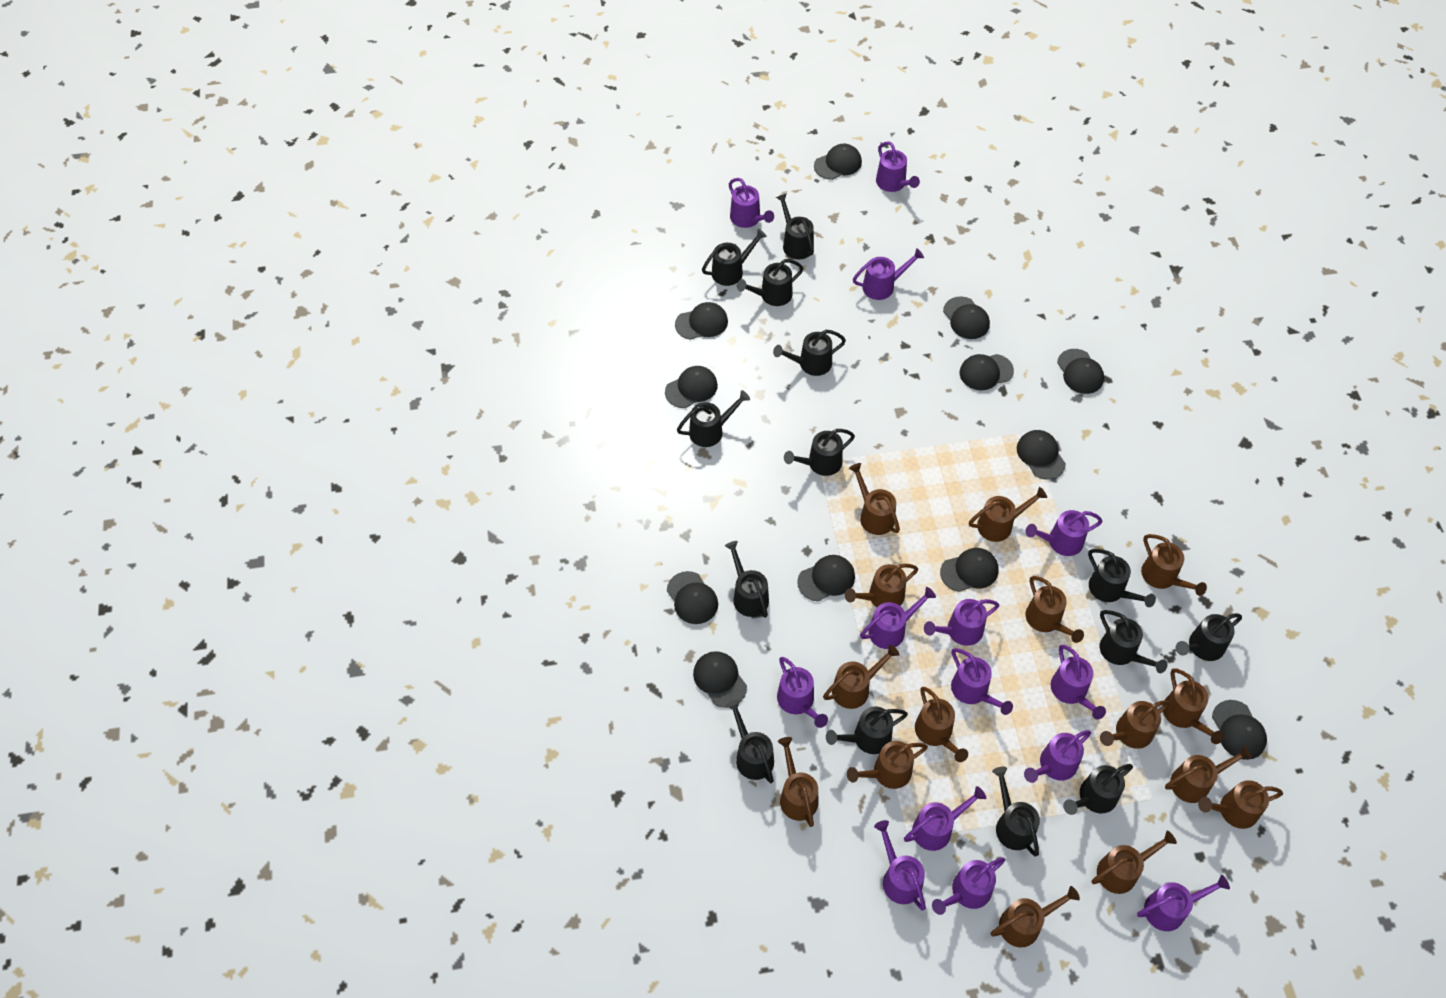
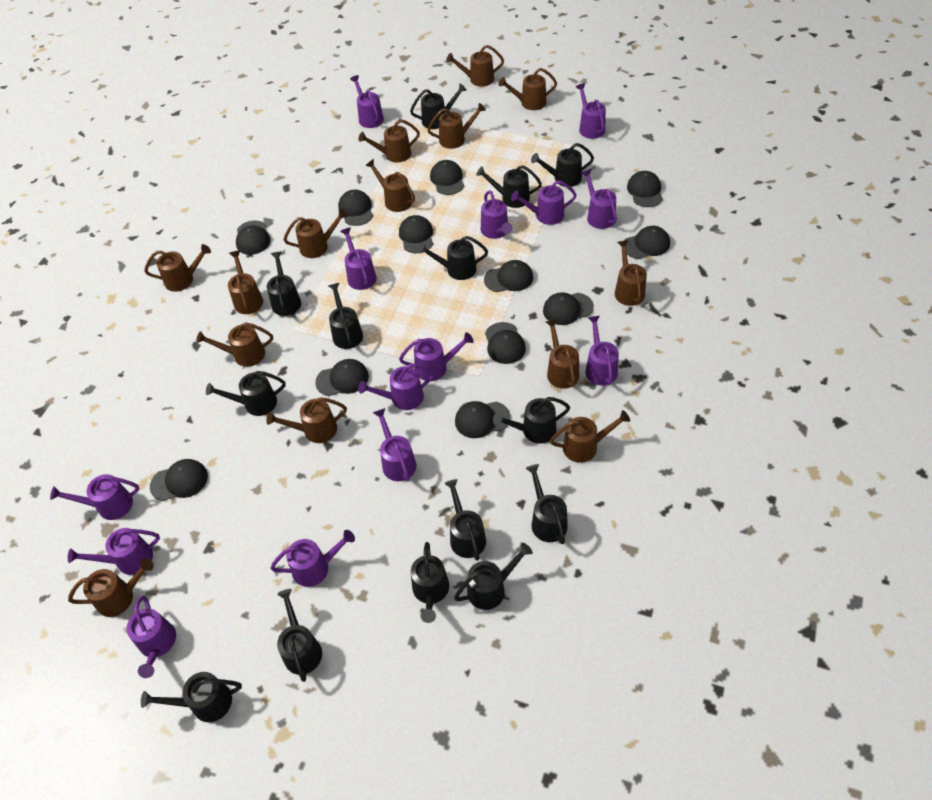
brown watering can: 15 -> 14

